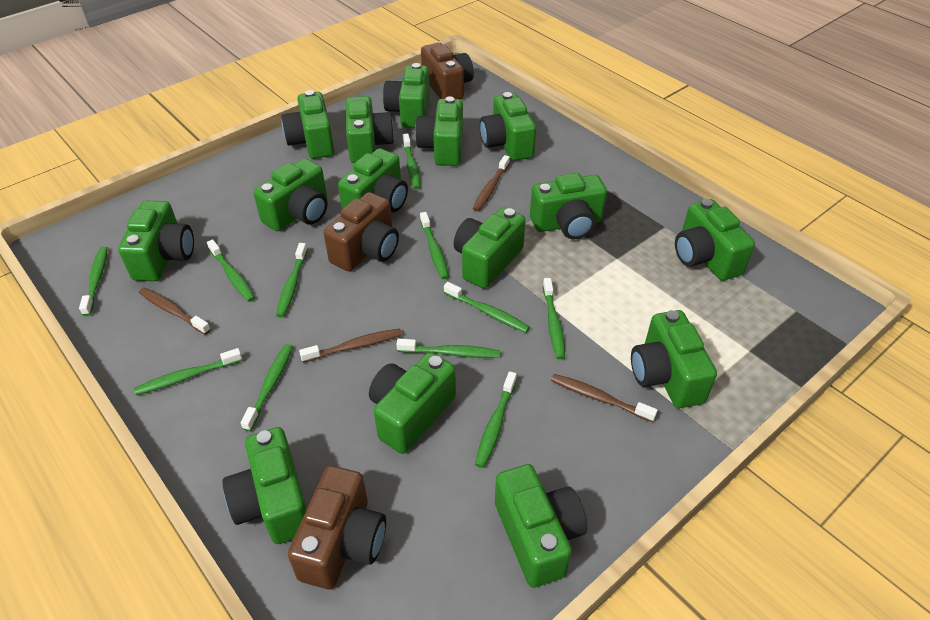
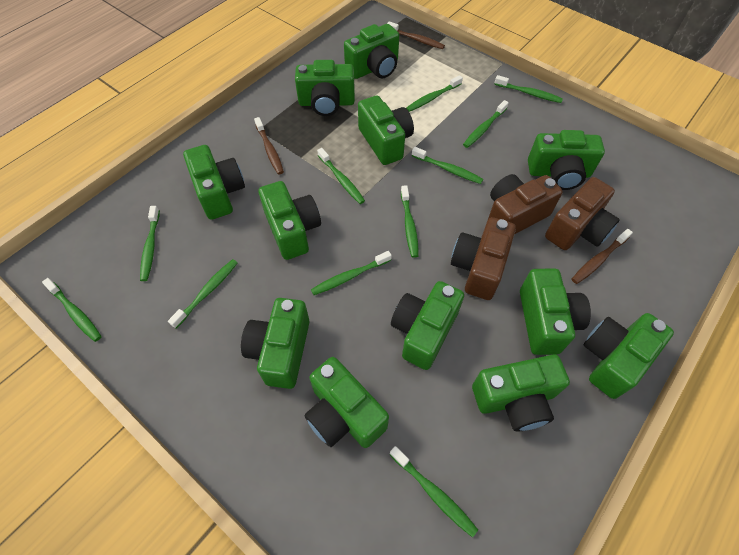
brown toothbrush: 4 -> 3
green camera: 15 -> 12

